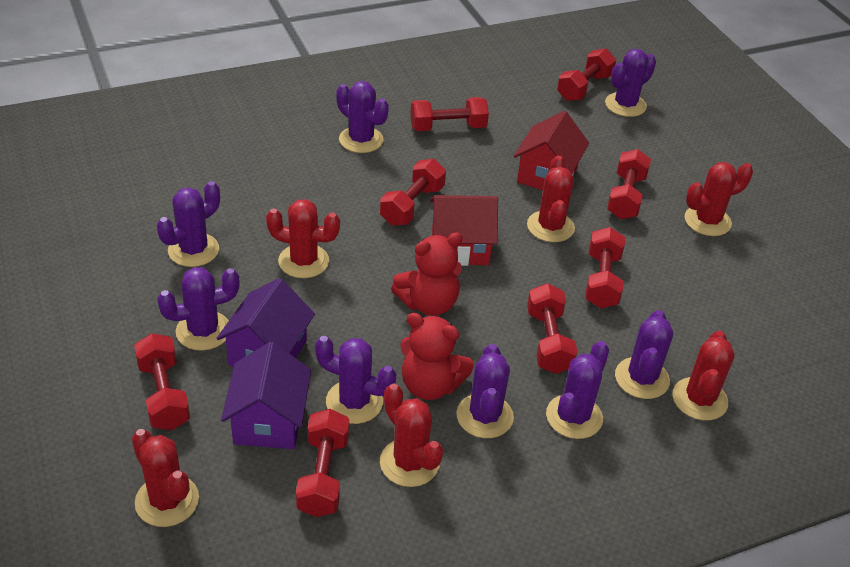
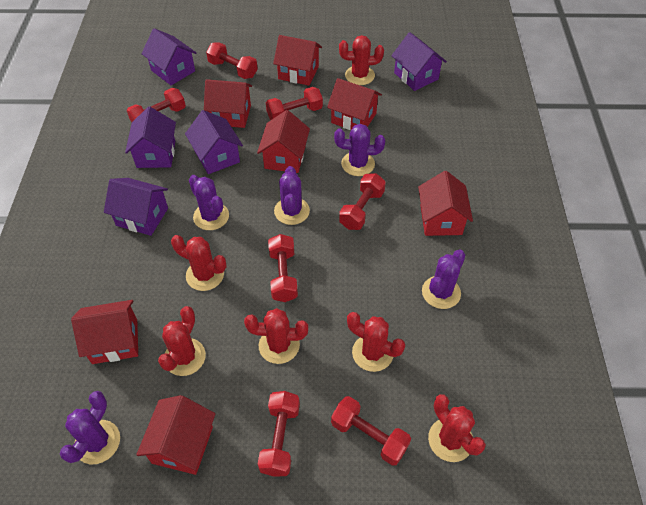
purple cactus: 8 -> 5
purple house: 2 -> 5
red dumbbell: 8 -> 7
red house: 2 -> 7
red teddy bear: 2 -> 0

